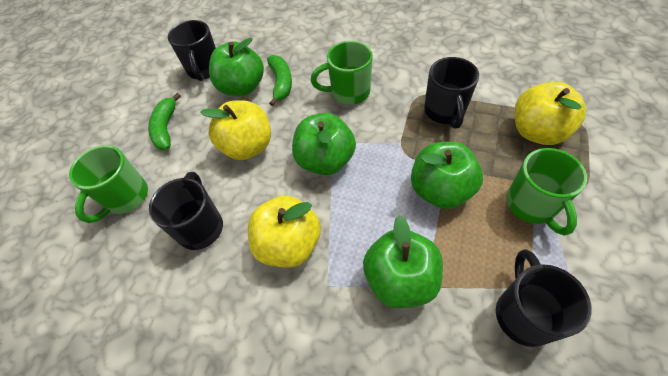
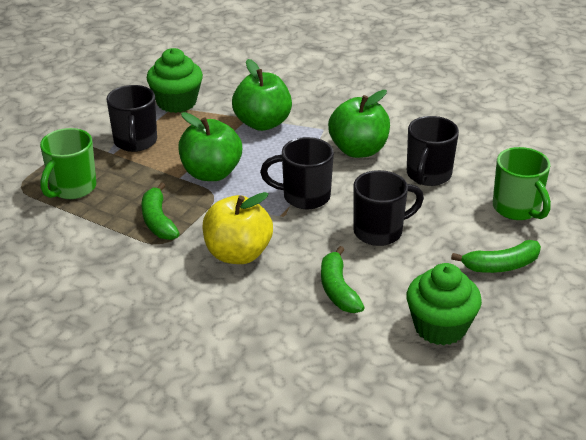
green apple: 4 -> 3
green banana: 2 -> 3
green cupcake: 0 -> 2
green mug: 3 -> 2
yellow apple: 3 -> 1

